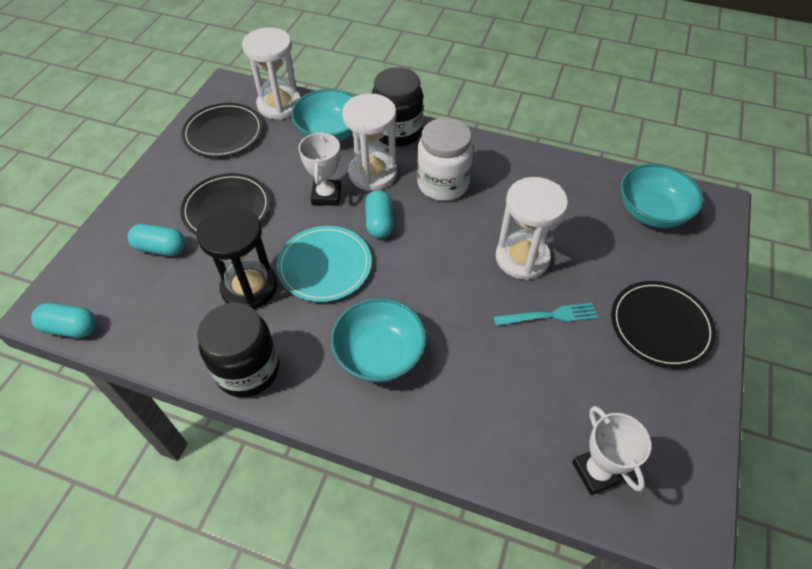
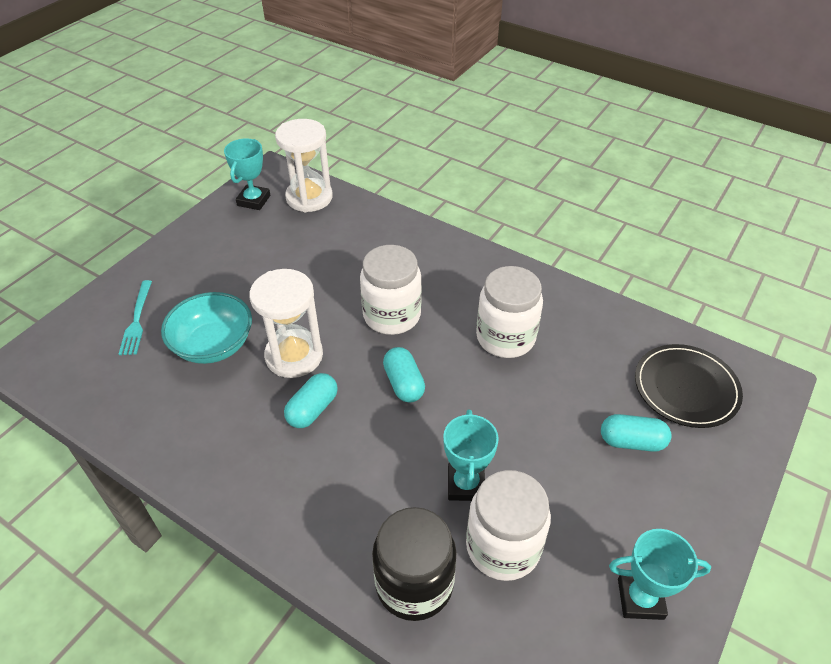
black hourglass: 1 -> 0
black jar: 2 -> 1
black plate: 3 -> 1
turquoise bowl: 3 -> 1
turquoise plate: 1 -> 0
turquoise trophy: 0 -> 3
white hourglass: 3 -> 2
white jar: 1 -> 3
white trophy: 2 -> 0

